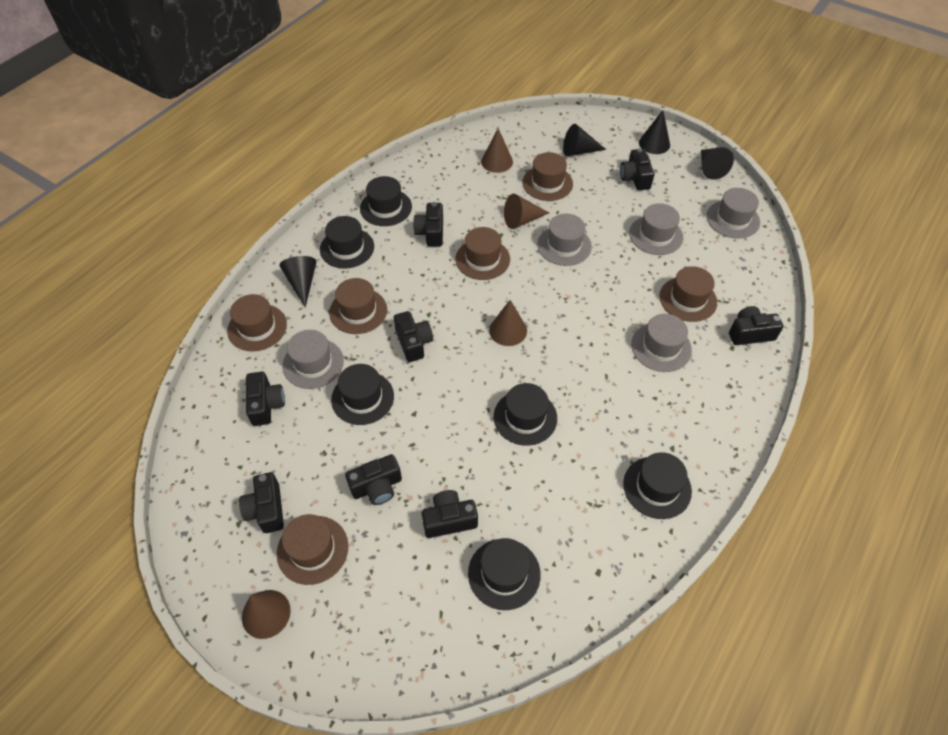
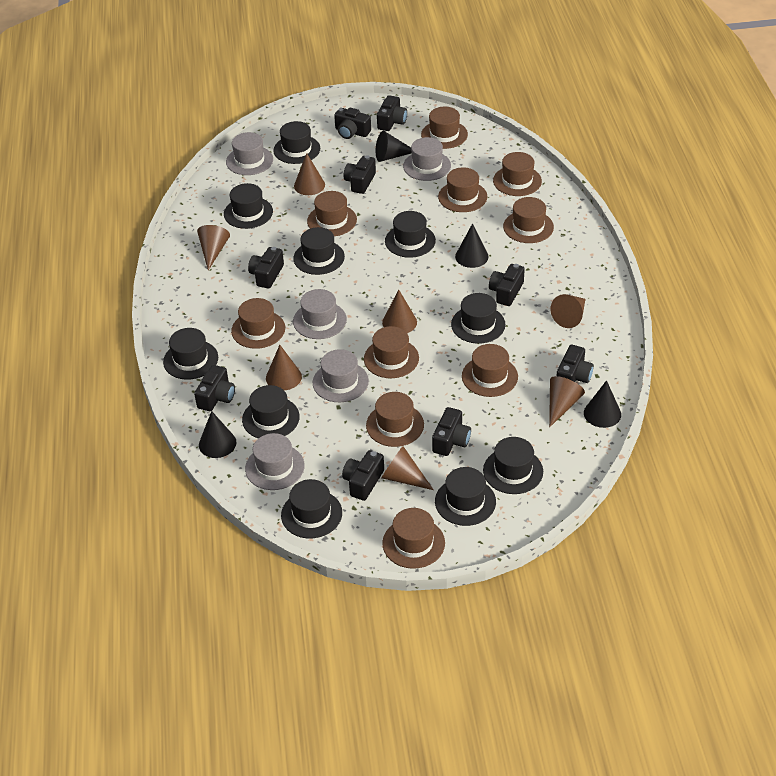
black camera: 8 -> 9
black hat: 6 -> 10
brown cone: 4 -> 7
brown hat: 6 -> 10

